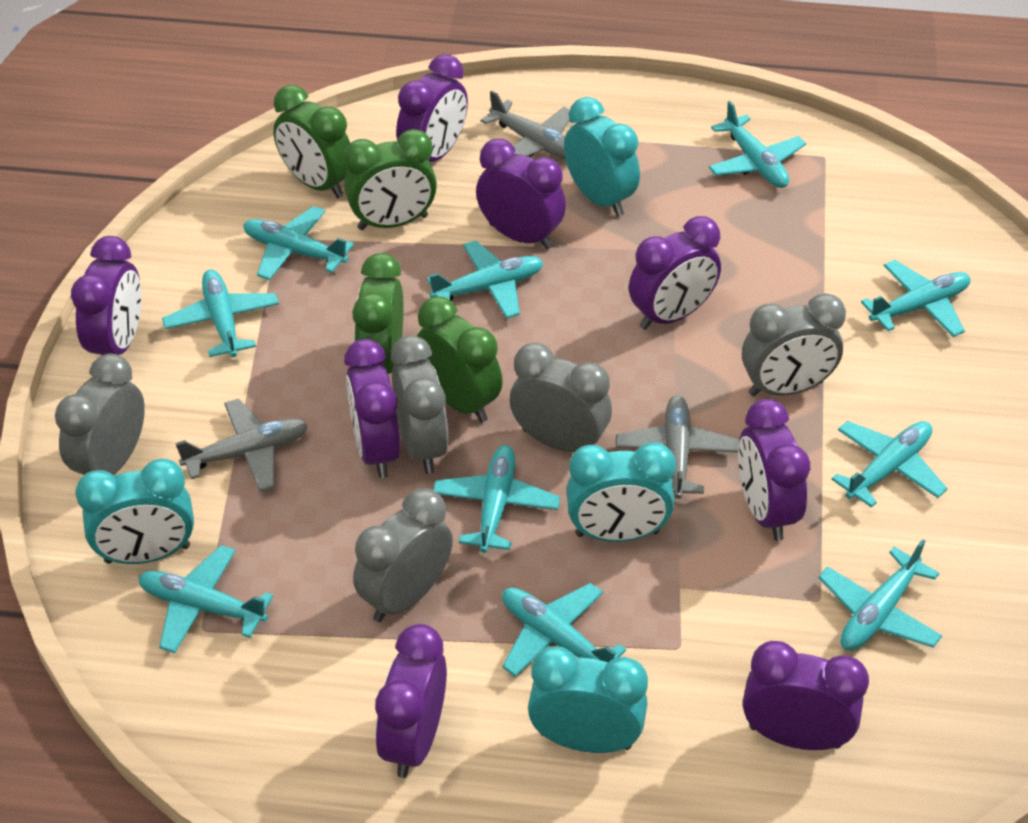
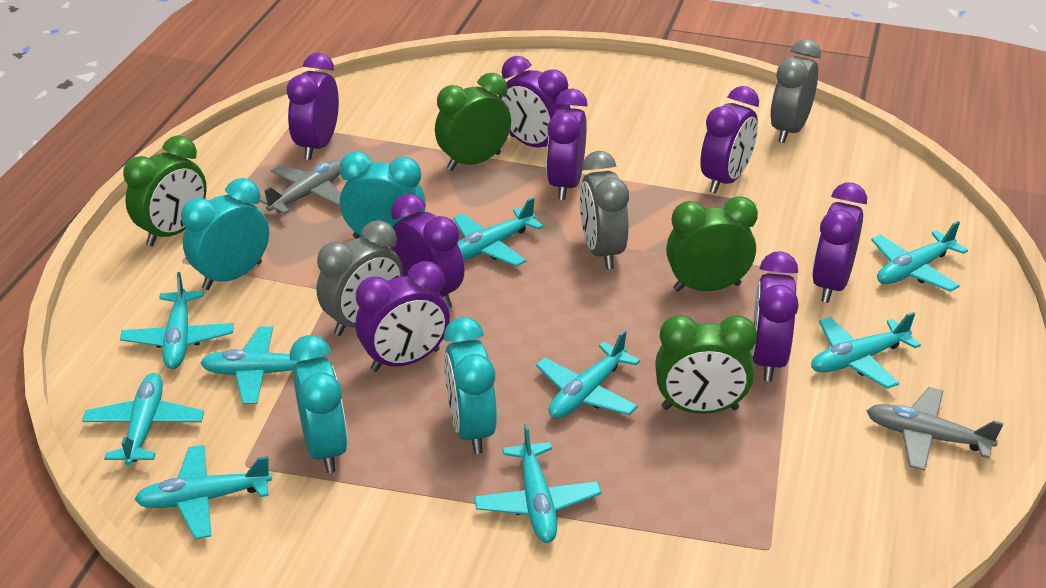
grey clock: 5 -> 3
grey plane: 3 -> 2
turquoise plane: 10 -> 9

